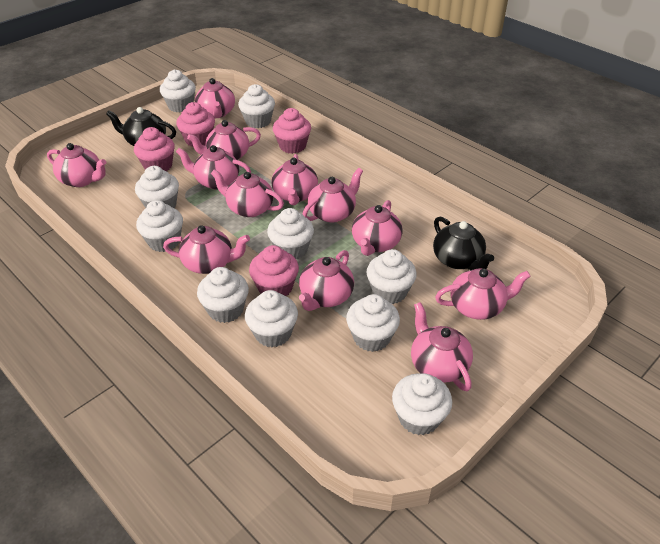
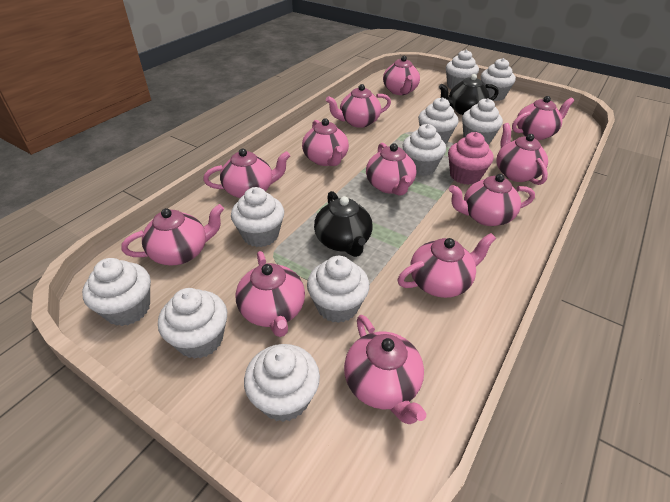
pink cupcake: 4 -> 1

